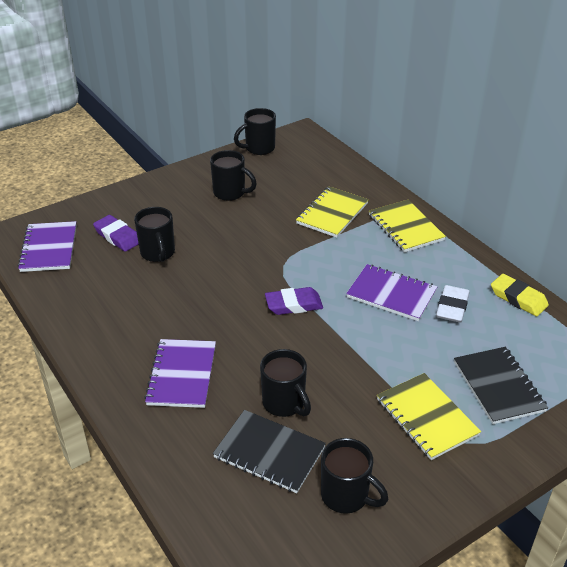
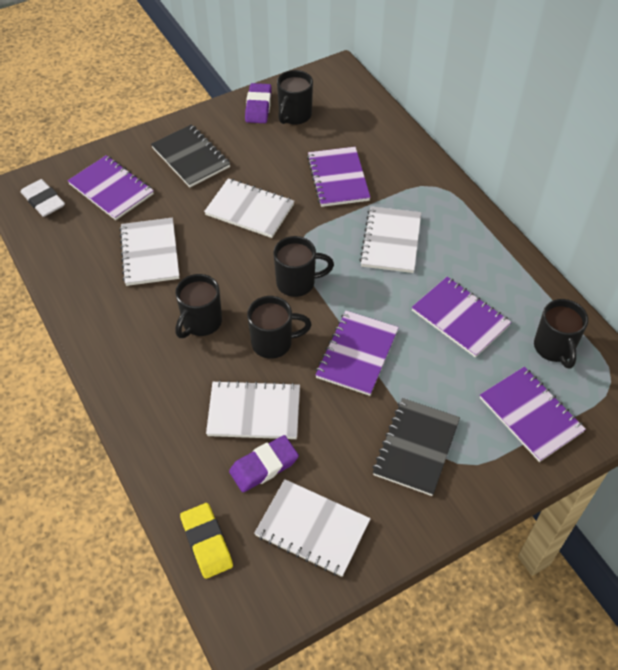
purple notebook: 3 -> 5
white notebook: 0 -> 5
yellow notebook: 3 -> 0

